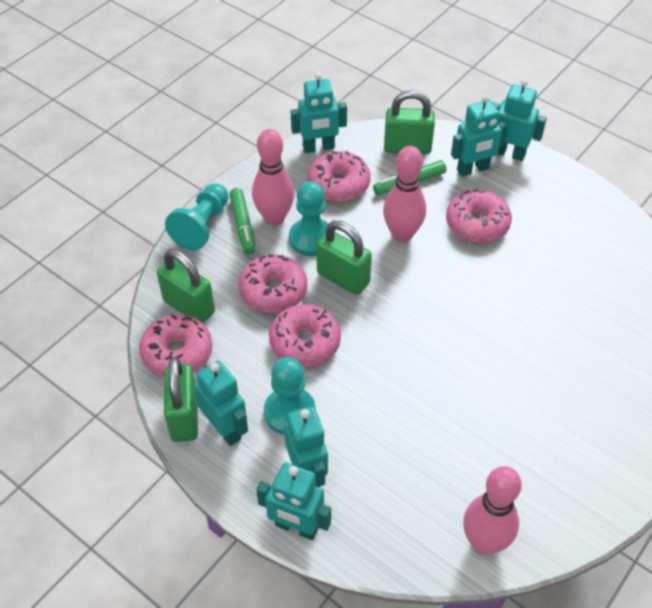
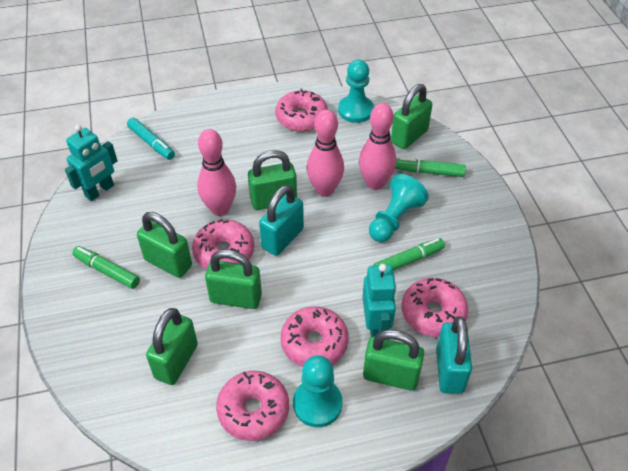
green marker: 2 -> 3
green padlock: 4 -> 6
turquoise marker: 0 -> 1
turquoise padlock: 0 -> 2
turquoise robot: 6 -> 2

